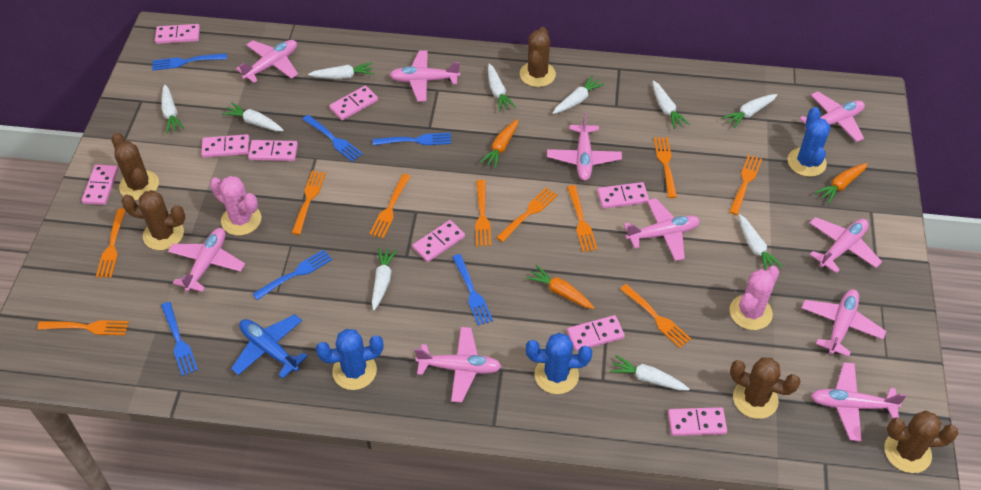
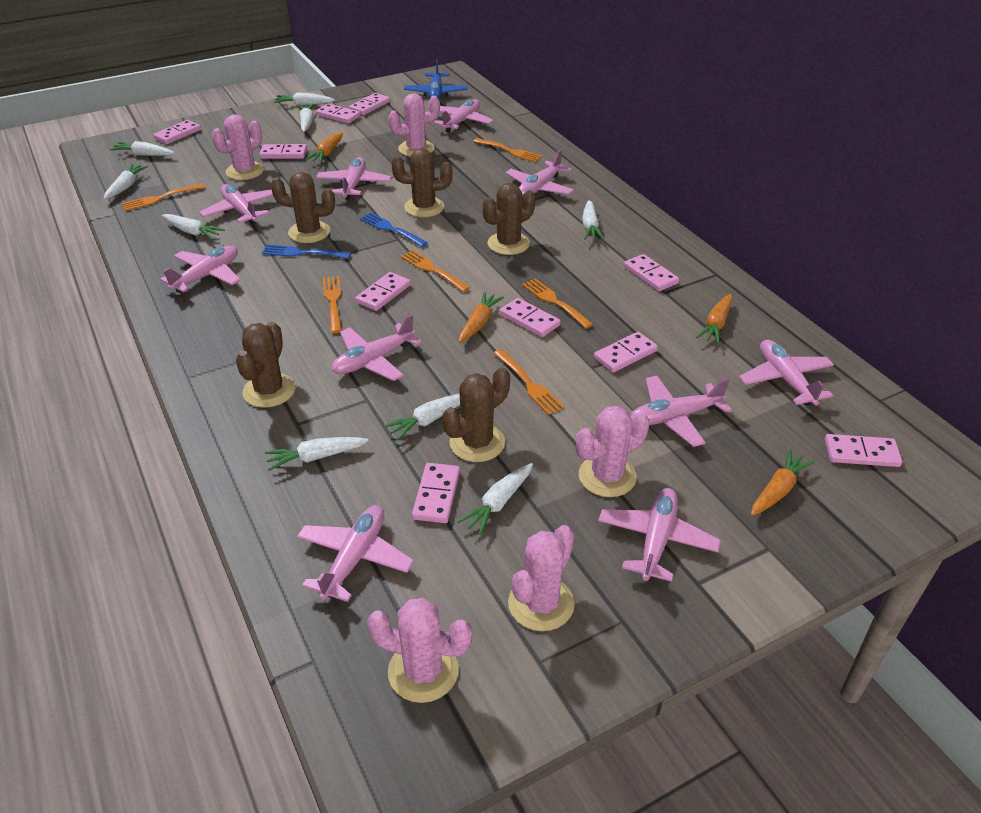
blue cactus: 3 -> 0
blue fork: 6 -> 2
orange carrot: 3 -> 4
orange fork: 10 -> 6
pink cactus: 2 -> 5
pink domino: 9 -> 10
white carrot: 10 -> 9

